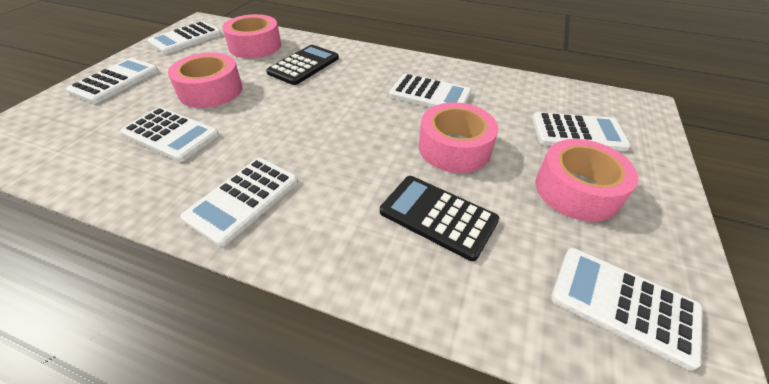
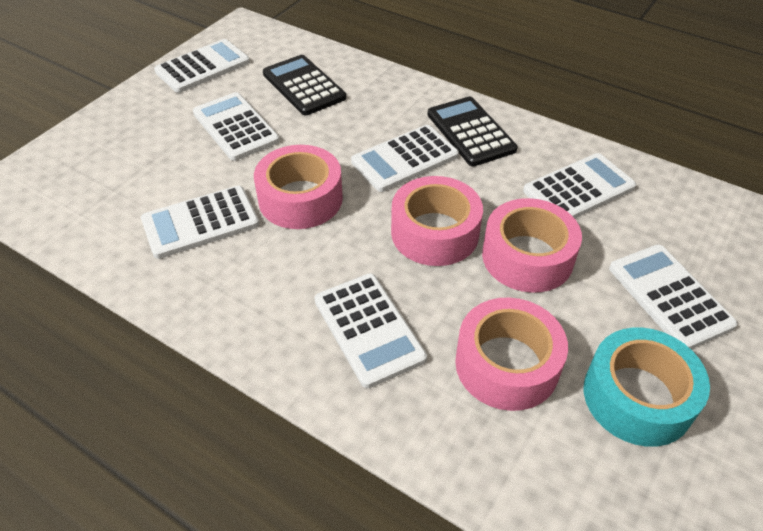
turquoise tape: 0 -> 1

